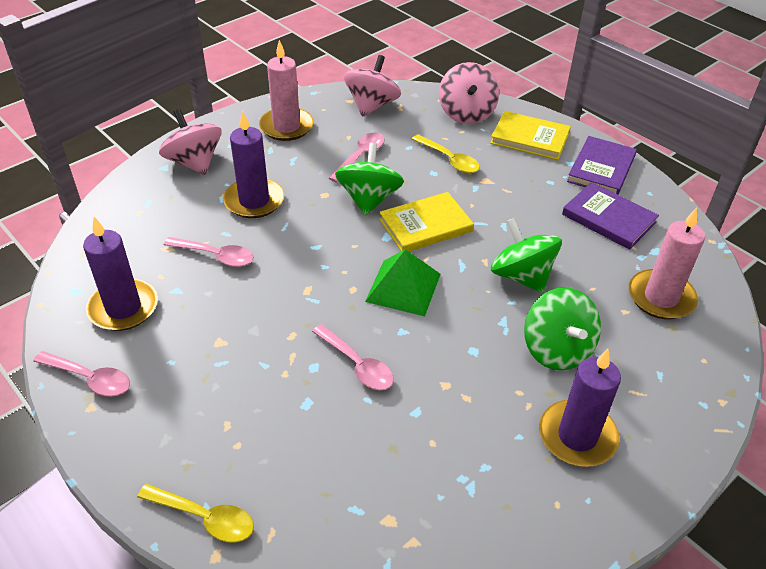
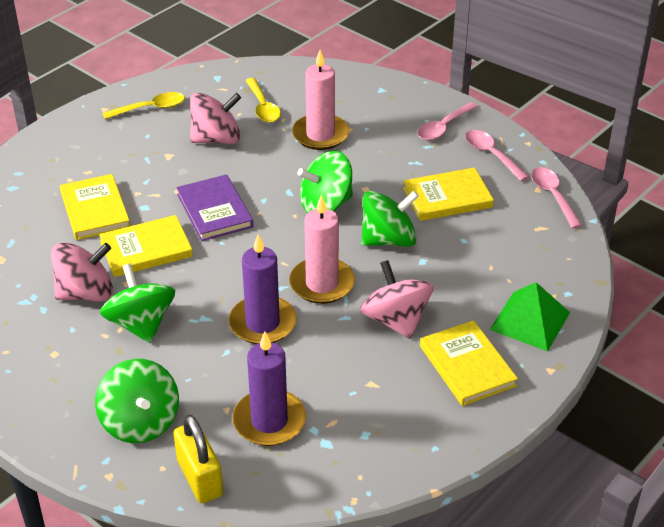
green spinning top: 3 -> 4
pink spoon: 4 -> 3
purple book: 2 -> 1
purple candle: 3 -> 2
yellow book: 2 -> 4
yellow padlock: 0 -> 1

